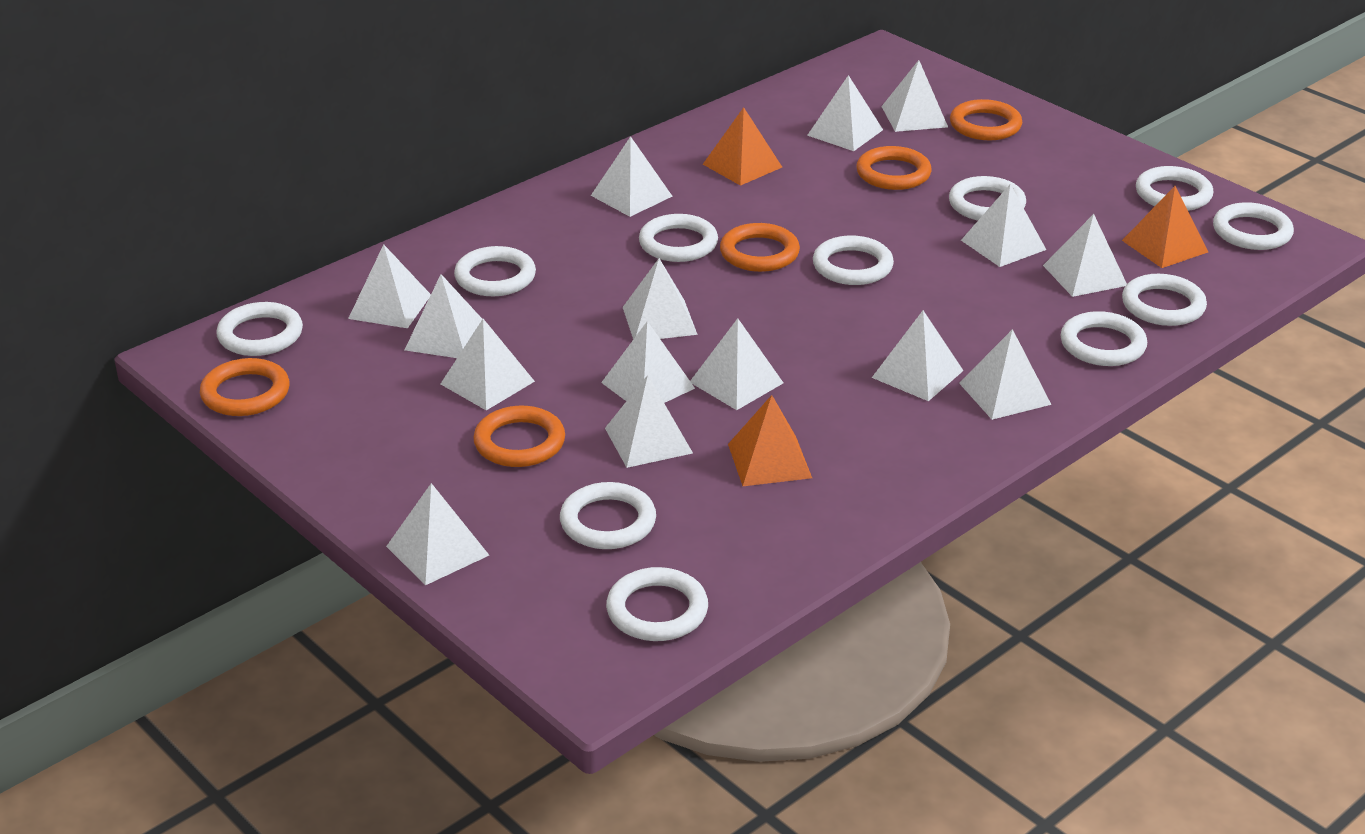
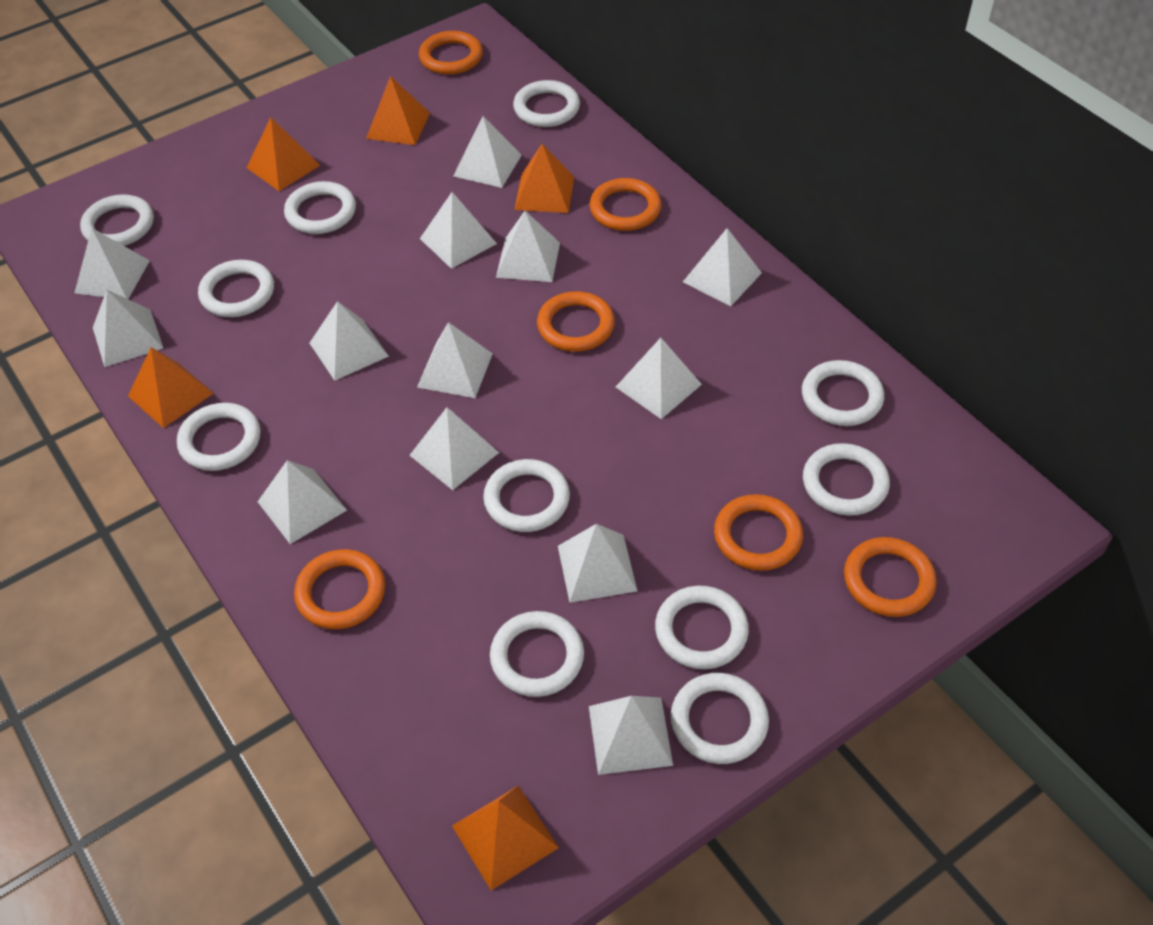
orange pyramid: 3 -> 5
orange ring: 5 -> 6
white pyramid: 15 -> 13

